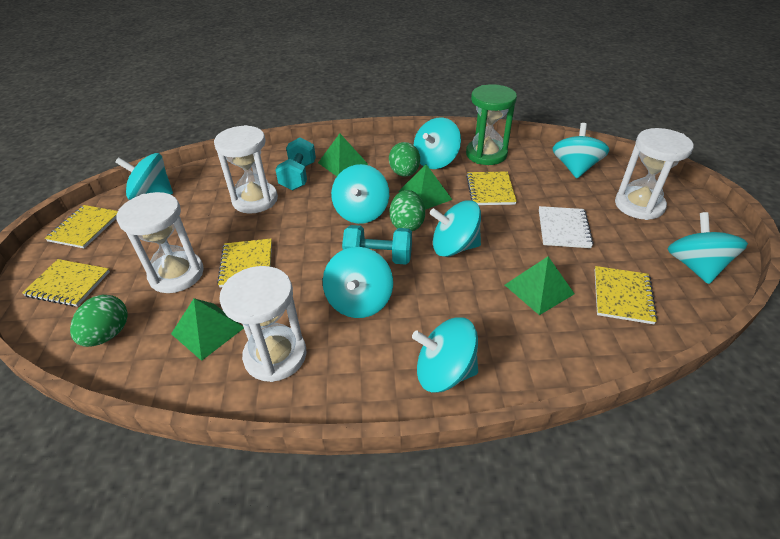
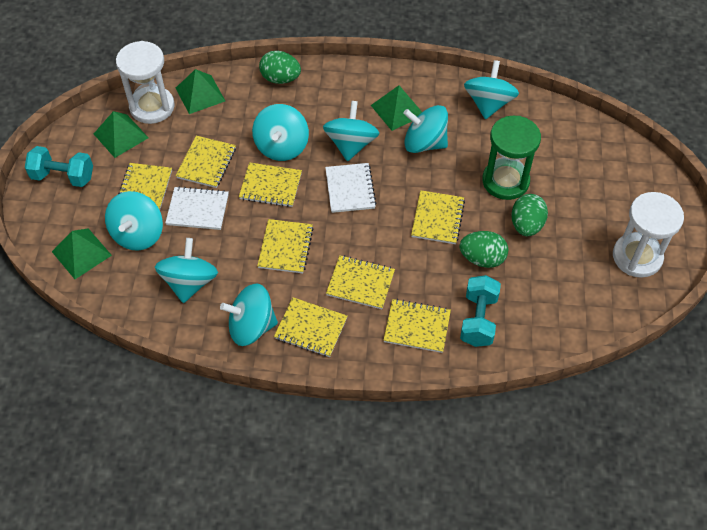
turquoise spinning top: 8 -> 7
white hourglass: 4 -> 2
white notebook: 1 -> 2
yellow notebook: 5 -> 8

